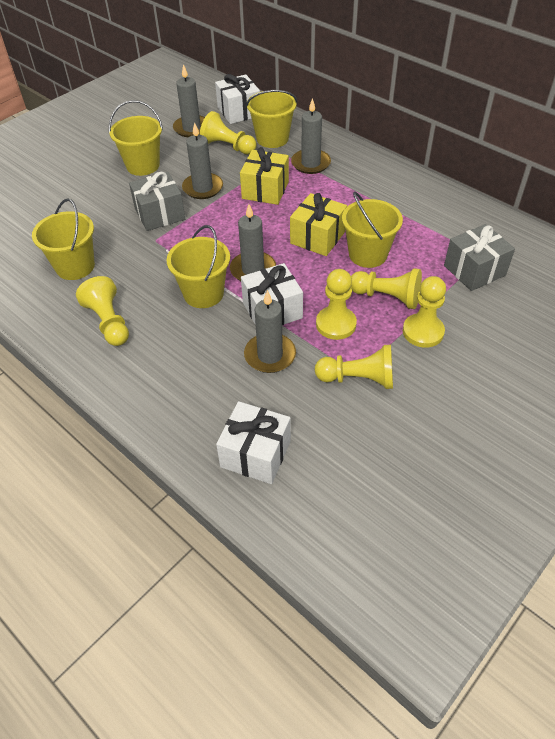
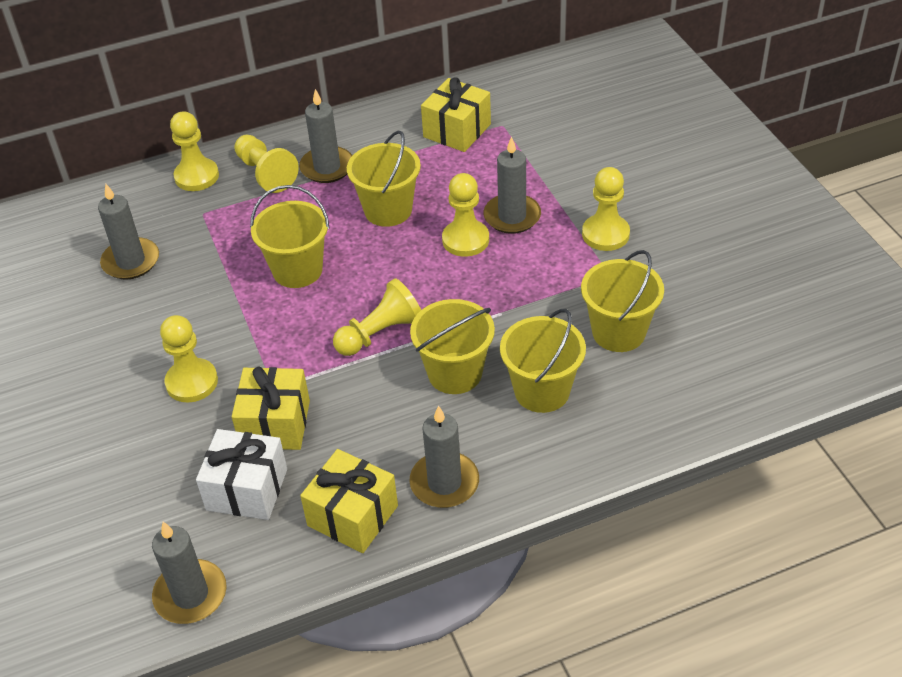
grey gift: 2 -> 0
white gift: 3 -> 1
yellow gift: 2 -> 3

